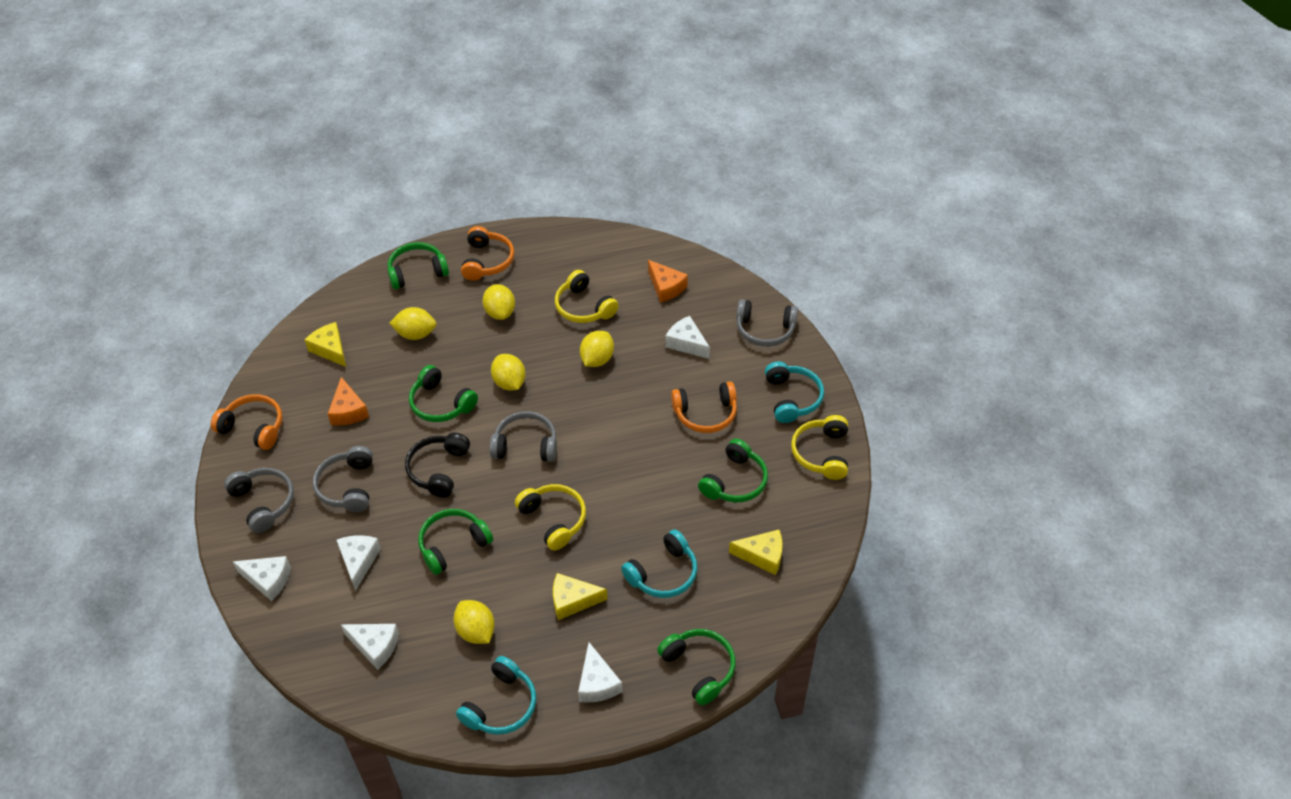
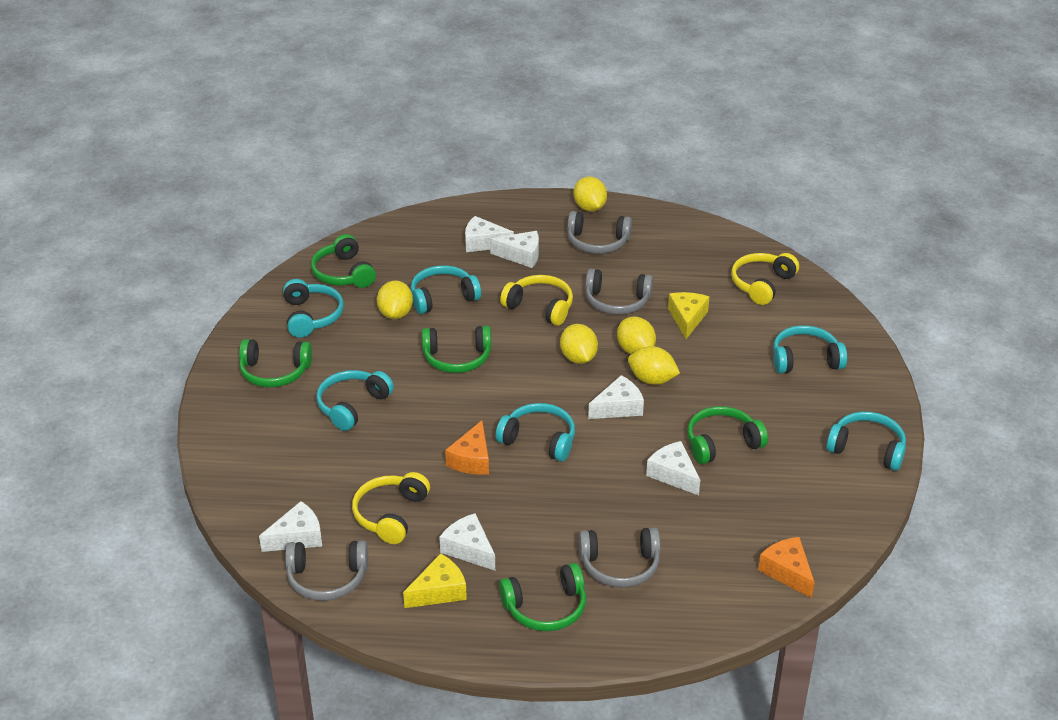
black headphones: 1 -> 0
orange headphones: 3 -> 0
turquoise headphones: 3 -> 6
white cheese: 5 -> 6
yellow cheese: 3 -> 2

